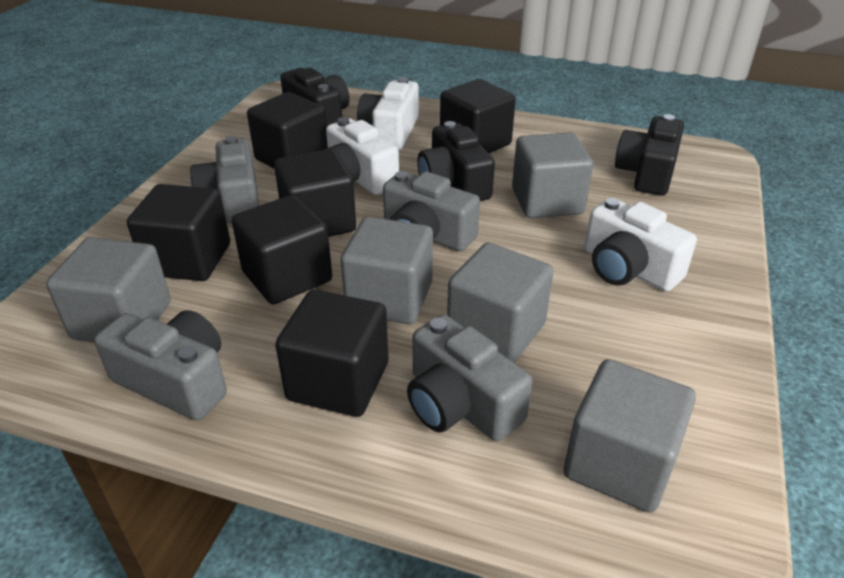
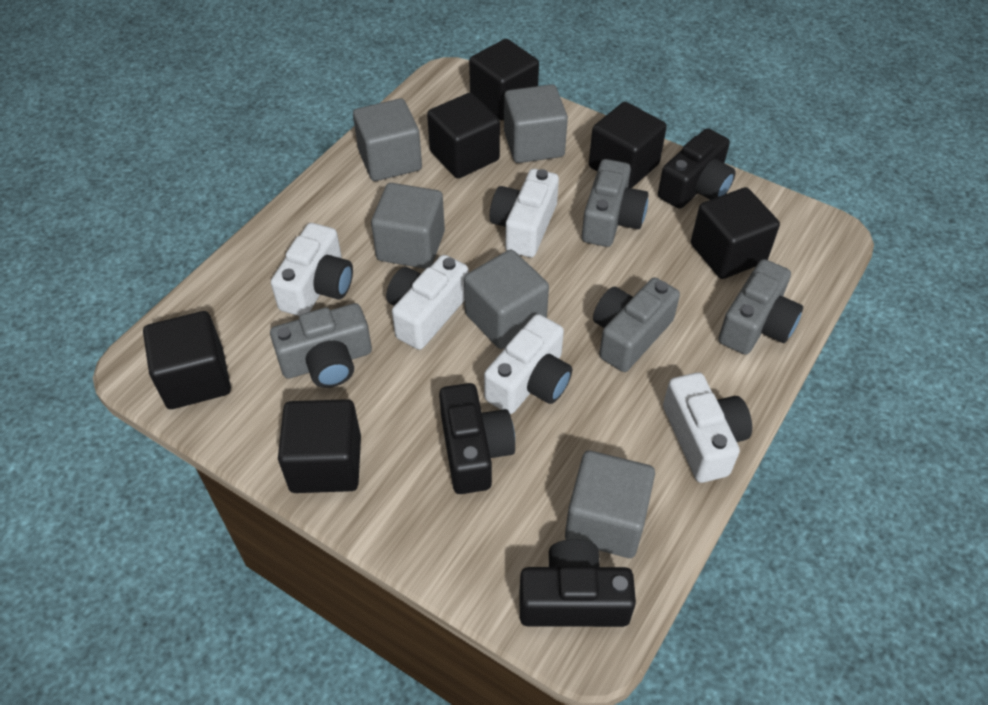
white camera: 3 -> 5

